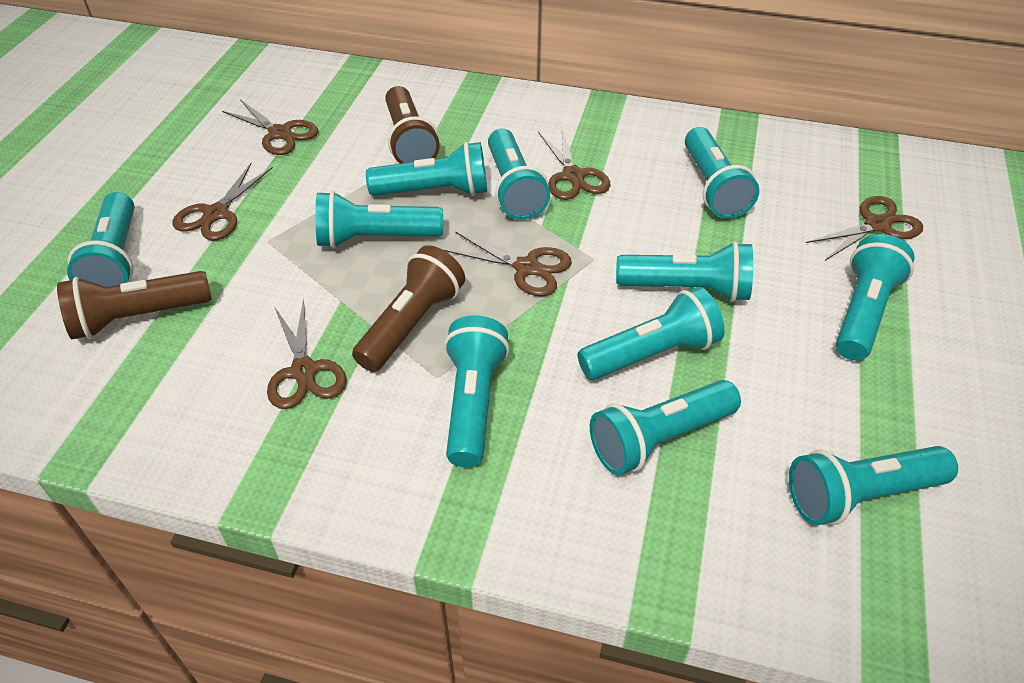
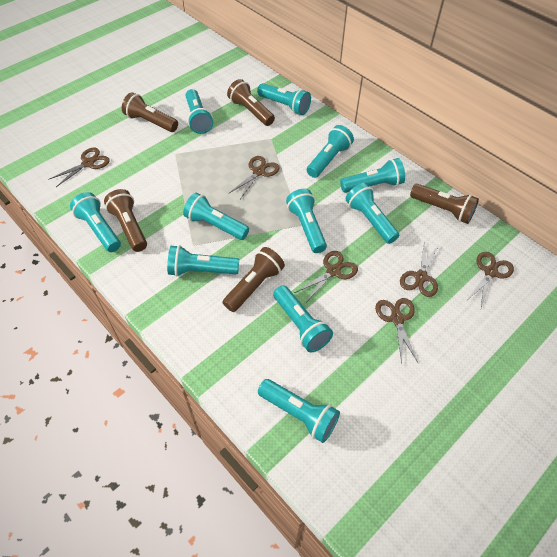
brown flashlight: 3 -> 5

